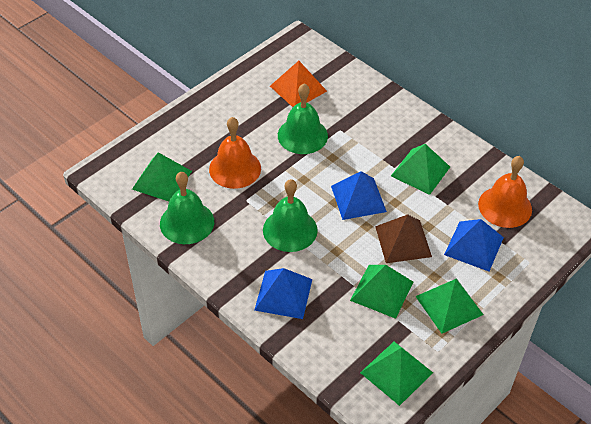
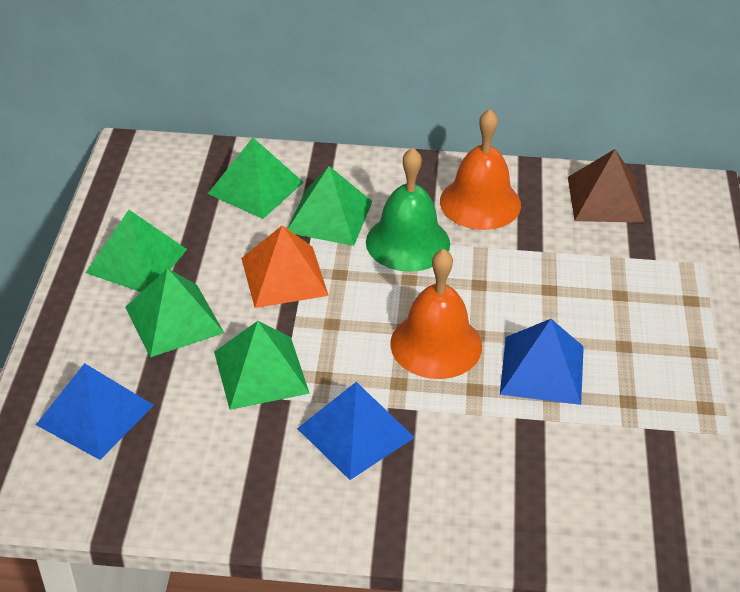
green bell: 3 -> 1

